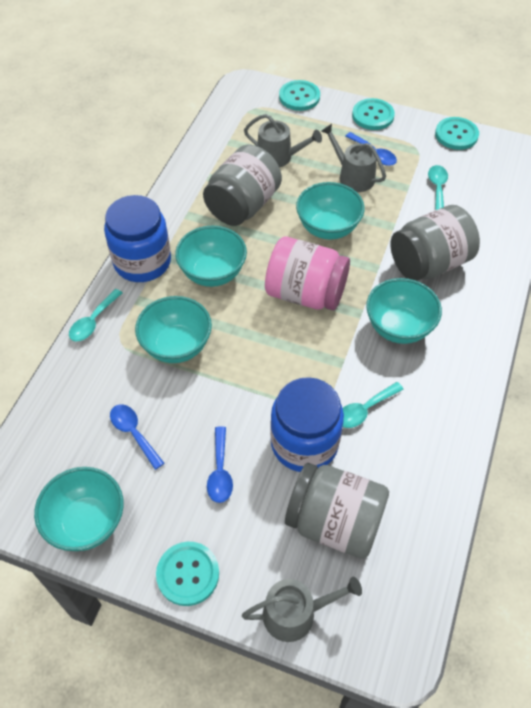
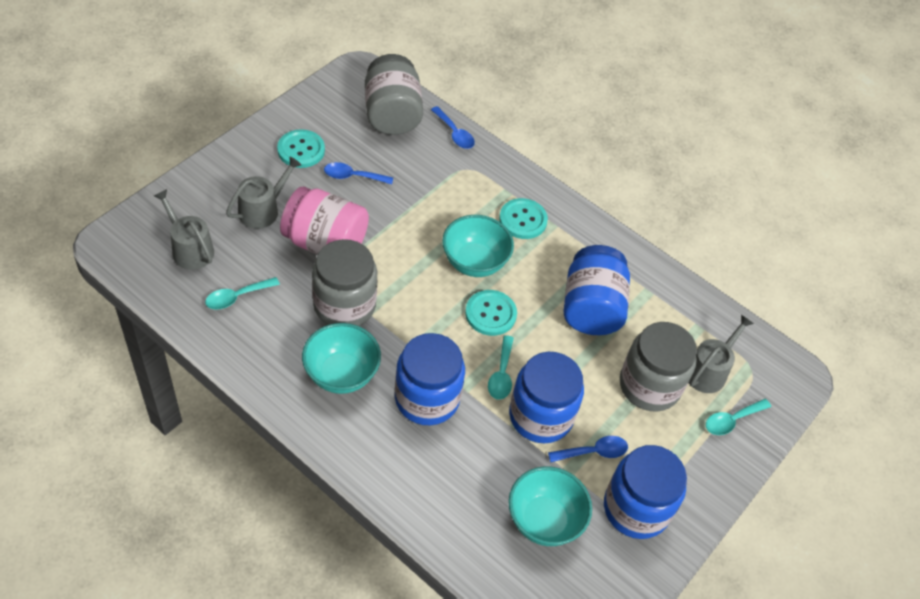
blue jar: 2 -> 4
turquoise bowl: 5 -> 3
turquoise button: 4 -> 3

